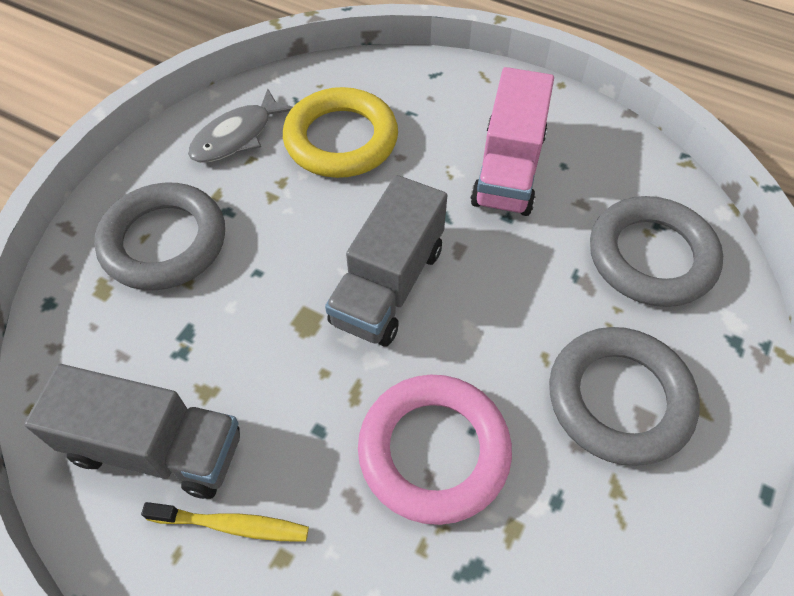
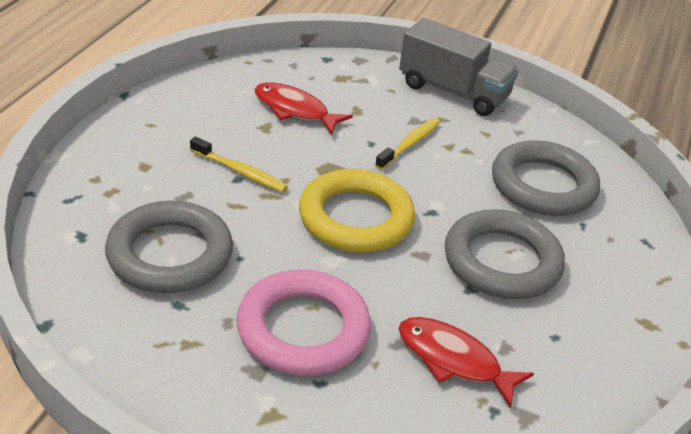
grey fish: 1 -> 0
grey truck: 2 -> 1
pink truck: 1 -> 0
red fish: 0 -> 2
yellow toothbrush: 1 -> 2

